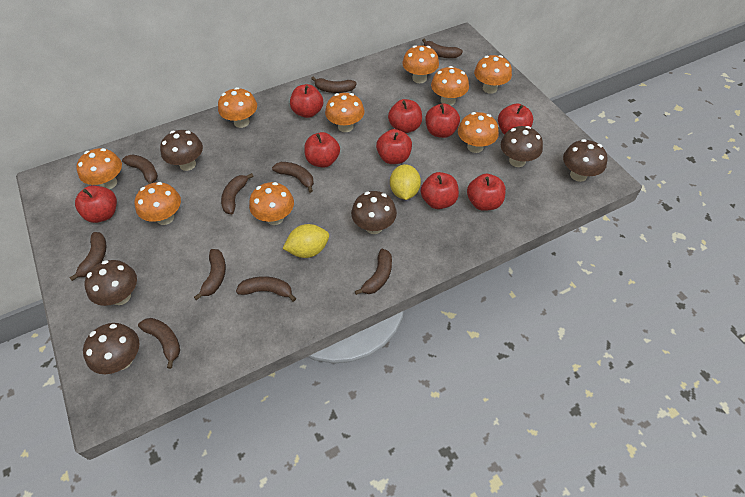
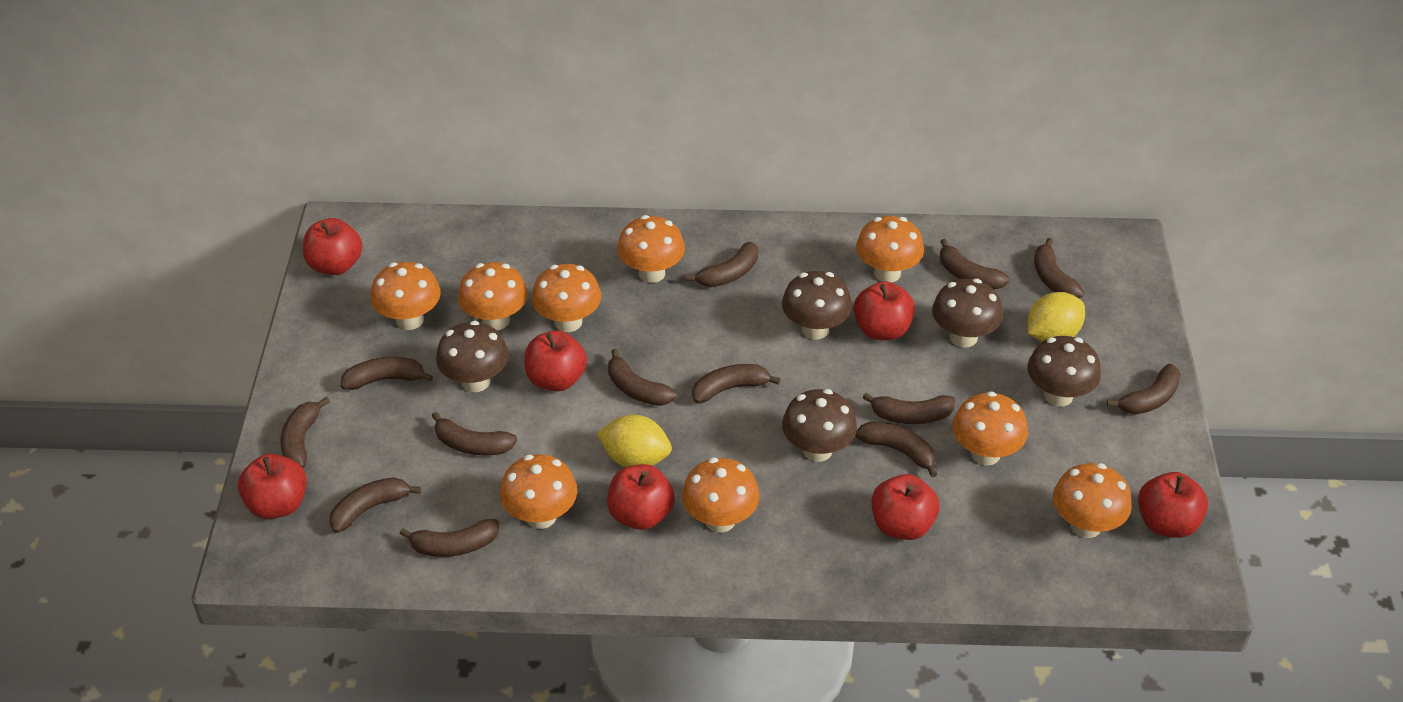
brown banana: 10 -> 13
brown mushroom: 6 -> 5
red apple: 9 -> 7

